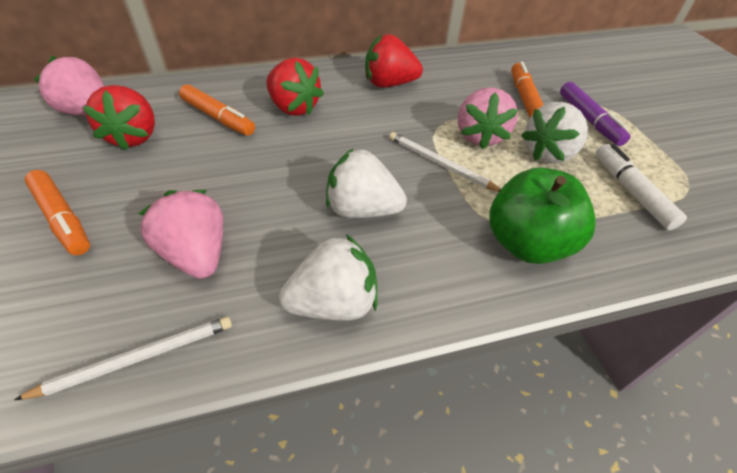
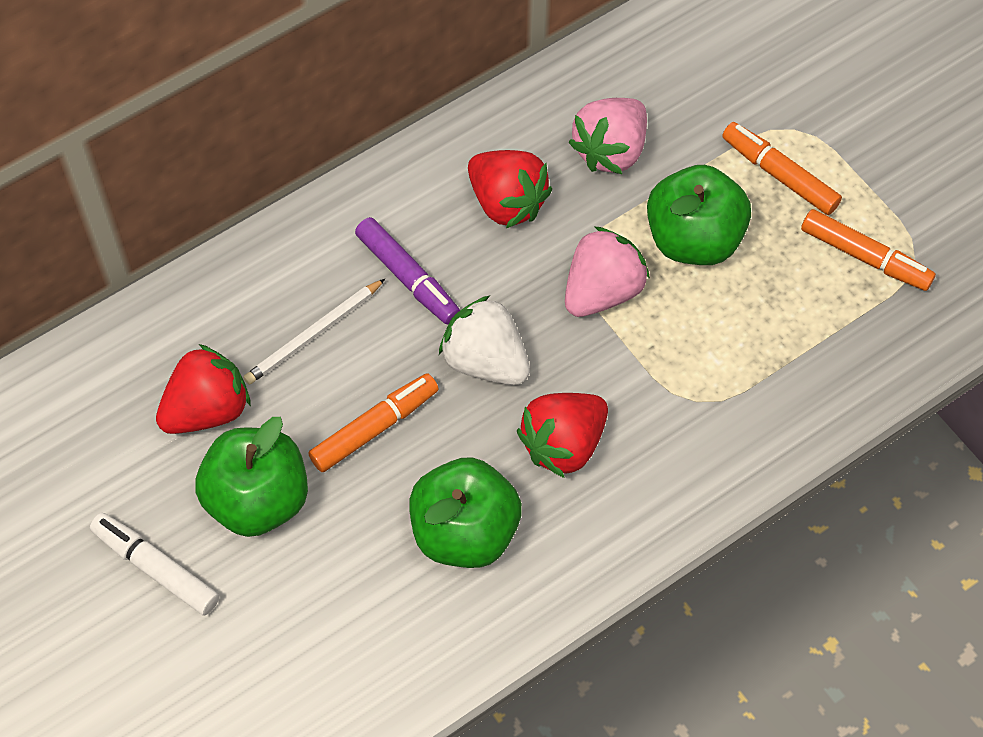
green apple: 1 -> 3
pink strawberry: 3 -> 2
white pencil: 2 -> 1
white strawberry: 3 -> 1

